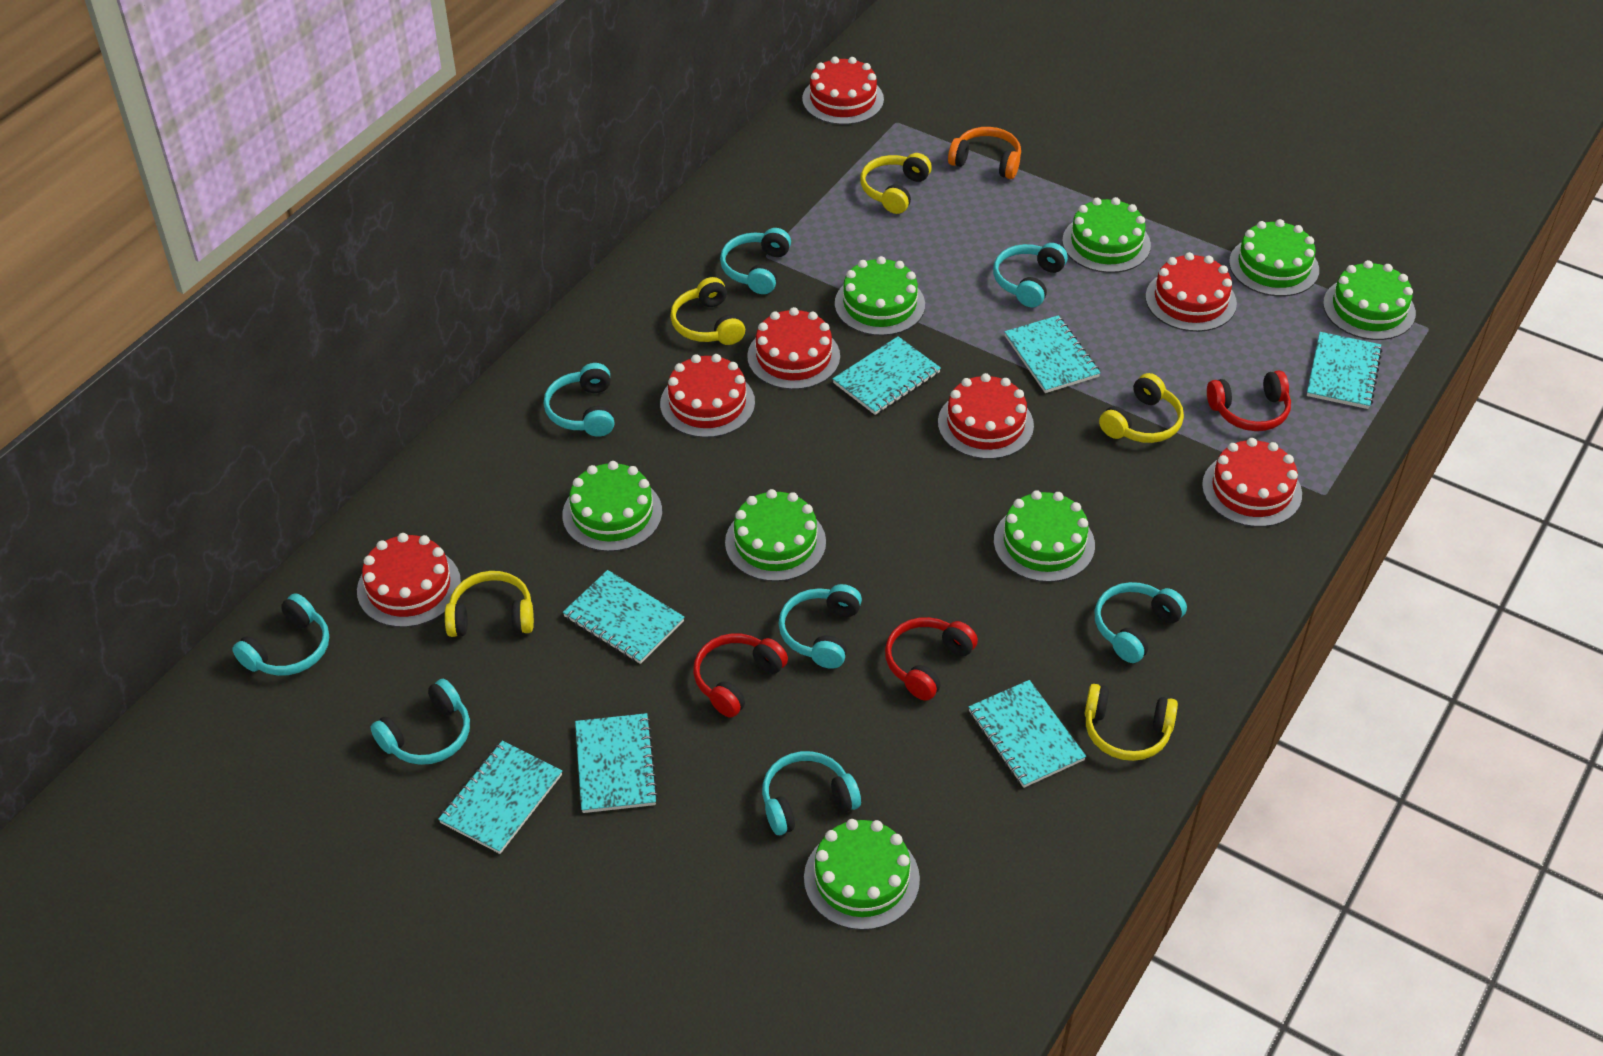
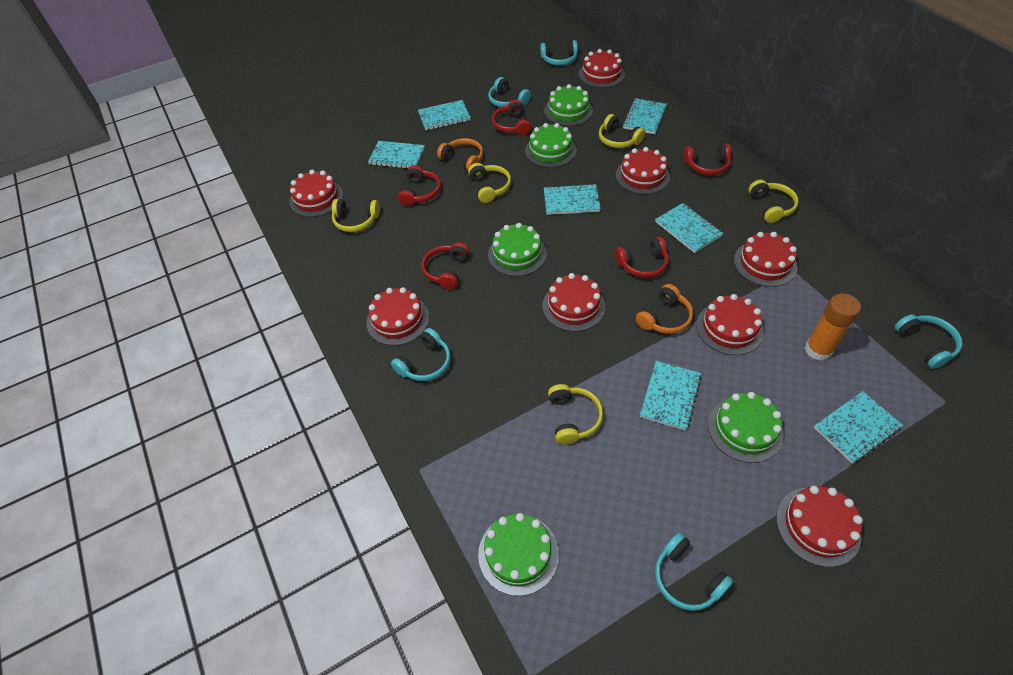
green cake: 8 -> 5
orange glue stick: 0 -> 1
orange headphones: 1 -> 2
red cake: 7 -> 8
red headphones: 3 -> 5
turquoise headphones: 8 -> 5

